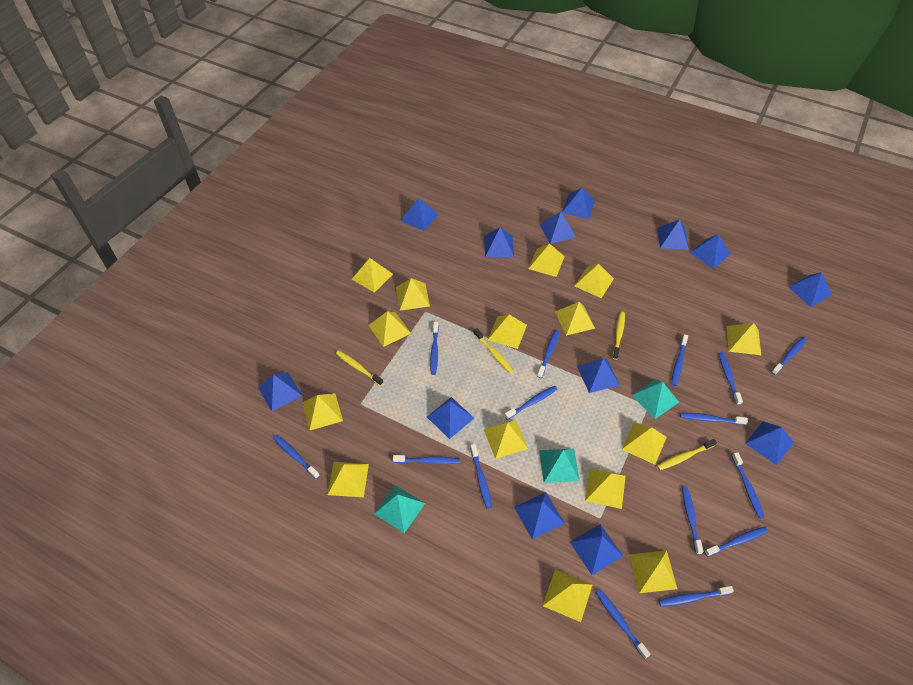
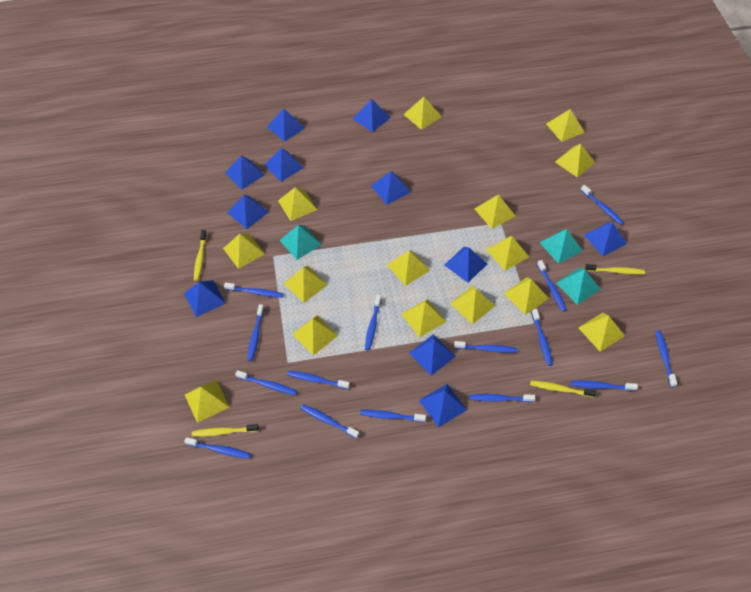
blue pyramid: 13 -> 11

